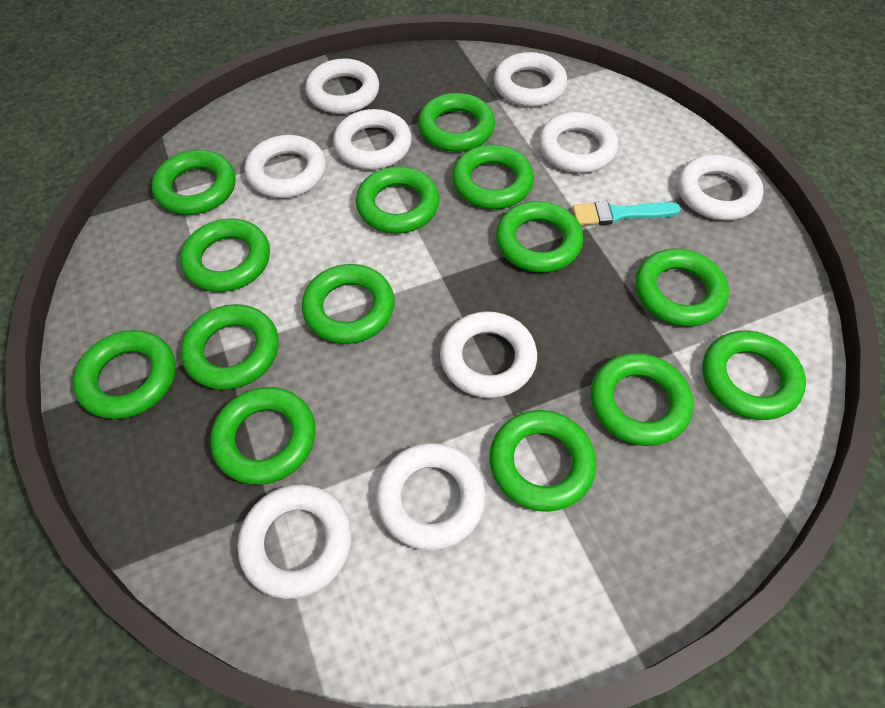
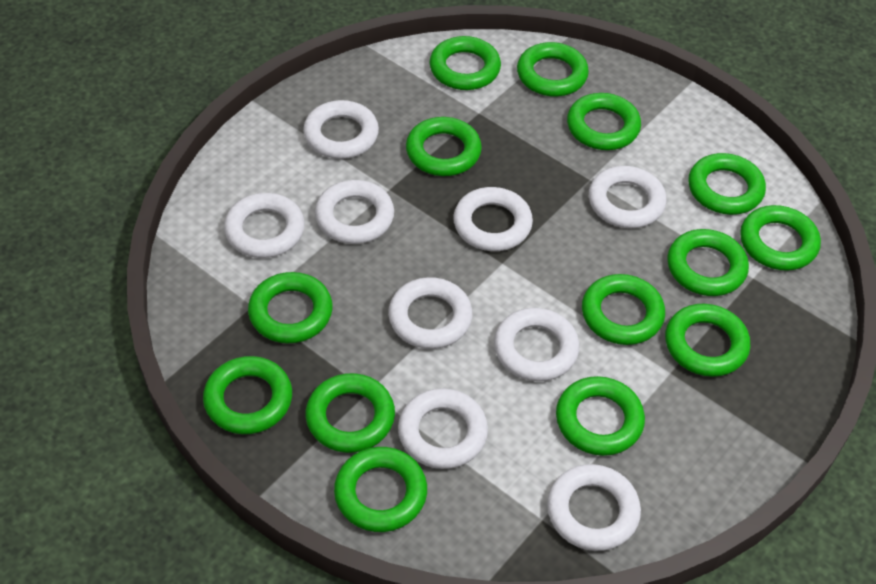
turquoise brush: 1 -> 0

